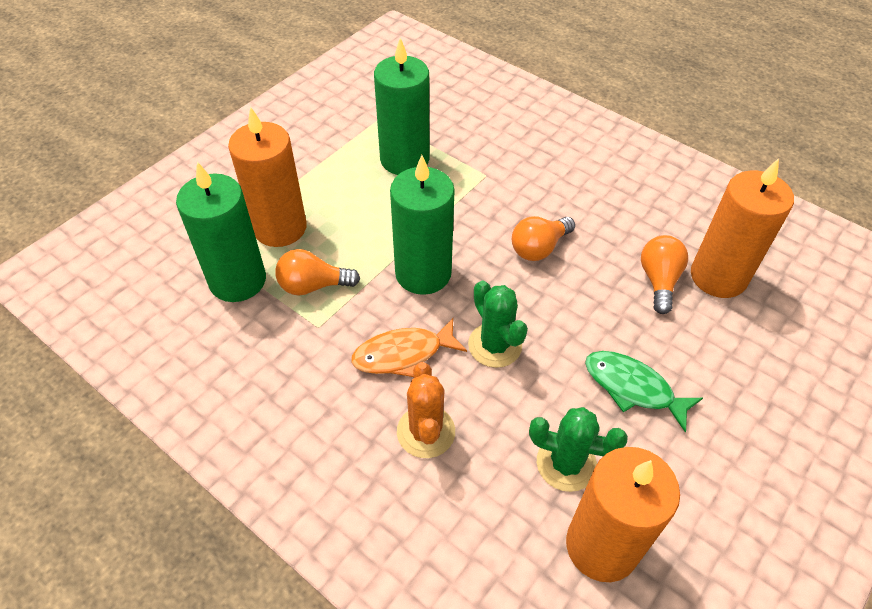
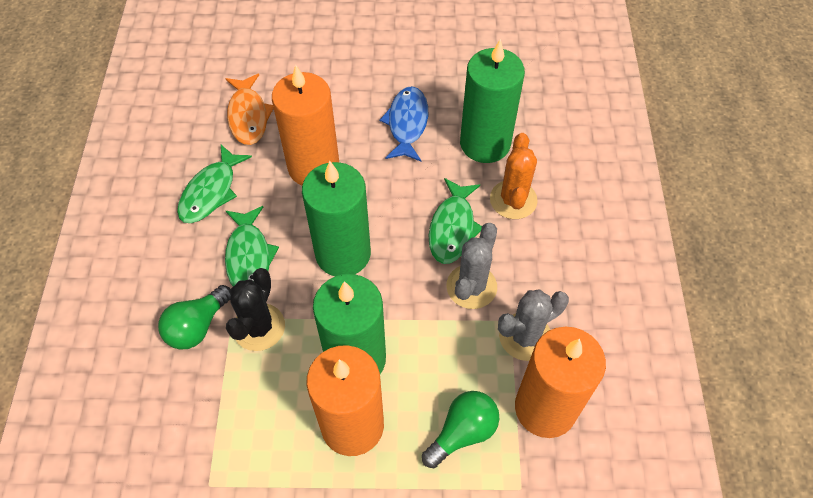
black cactus: 0 -> 1
blue fish: 0 -> 1
green cactus: 2 -> 0
green fish: 1 -> 3
green light bulb: 0 -> 2
grey cactus: 0 -> 2
orange light bulb: 3 -> 0

